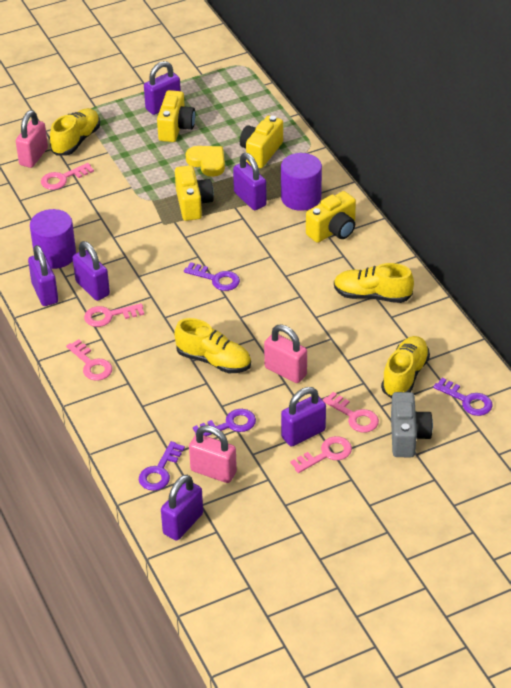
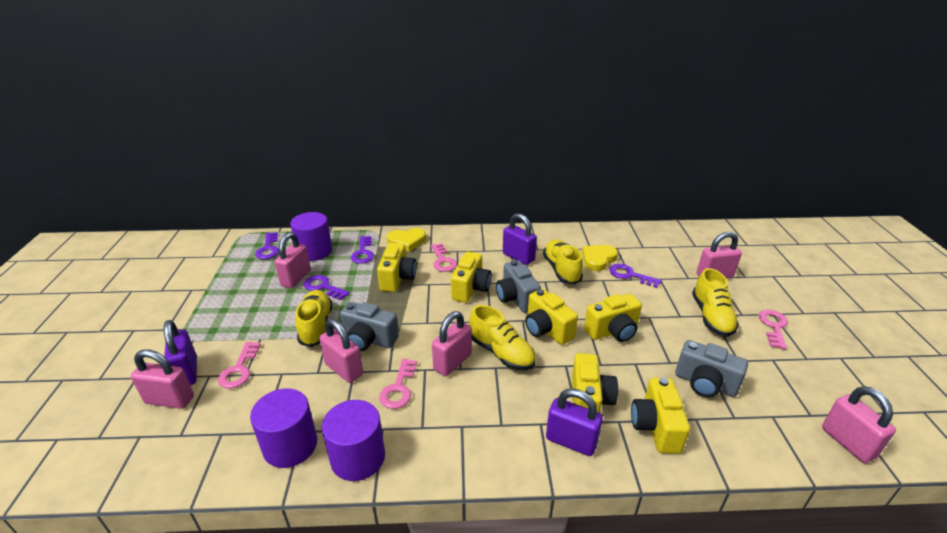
grey camera: 1 -> 3
pink key: 5 -> 4
pink padlock: 3 -> 6
purple cylinder: 2 -> 3
purple padlock: 6 -> 3
yellow camera: 4 -> 6
yellow heart: 1 -> 2

